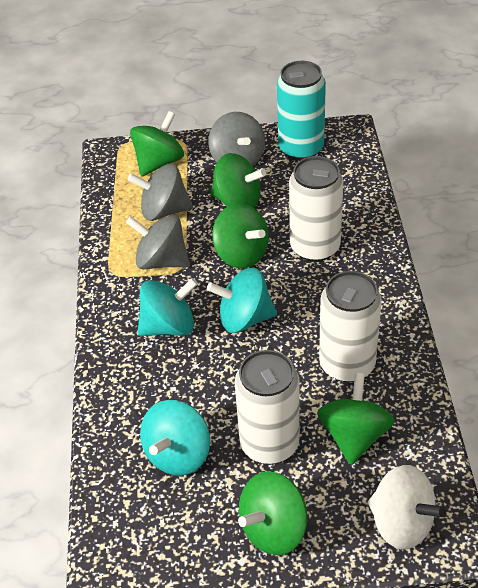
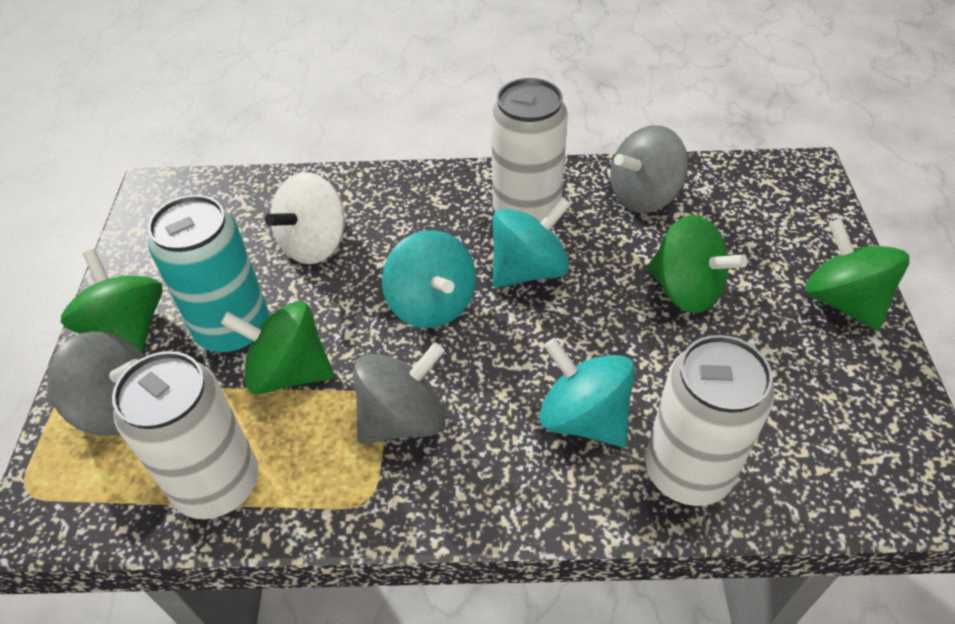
green spinning top: 5 -> 4

